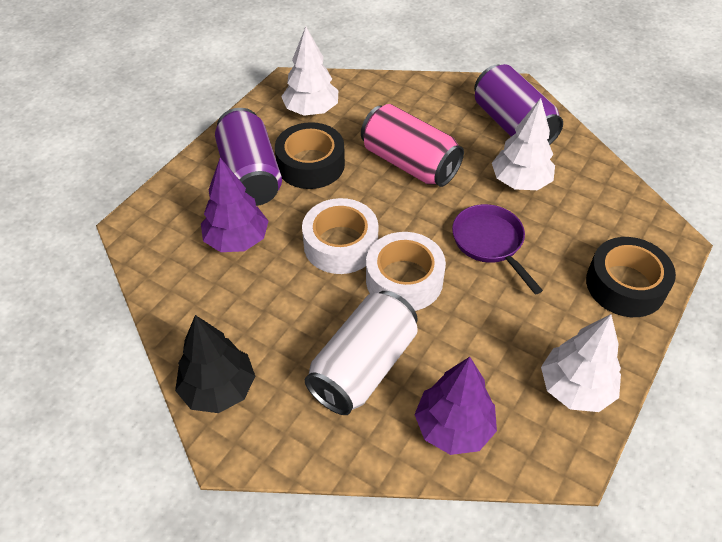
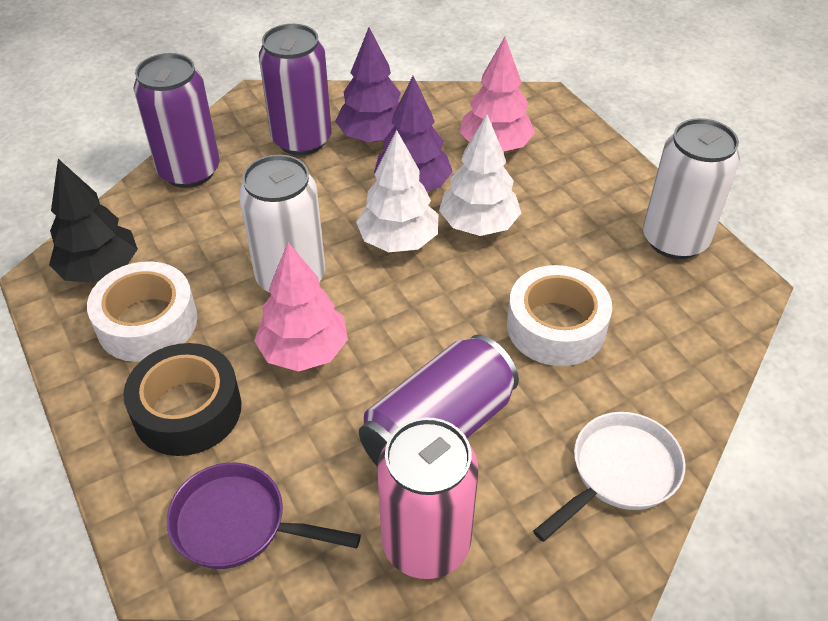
black tape: 2 -> 1
pink tree: 0 -> 2
purple can: 2 -> 3
white can: 1 -> 2
white pan: 0 -> 1
white tree: 3 -> 2

